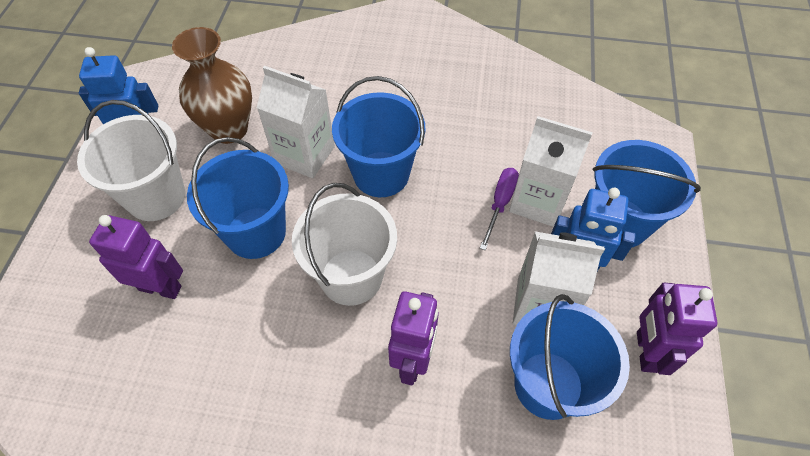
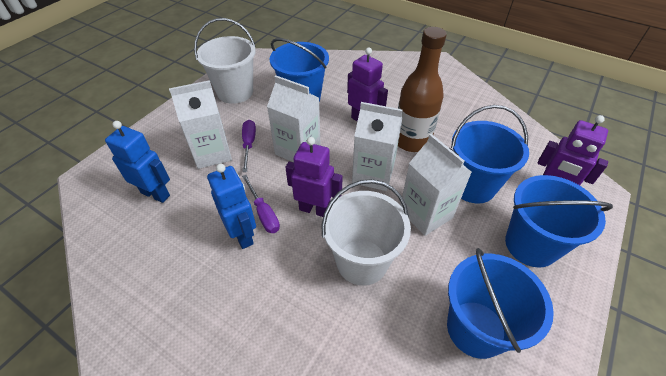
brown bottle: 0 -> 1
brown vase: 1 -> 0
purple screwdriver: 1 -> 2
white carton: 3 -> 4

